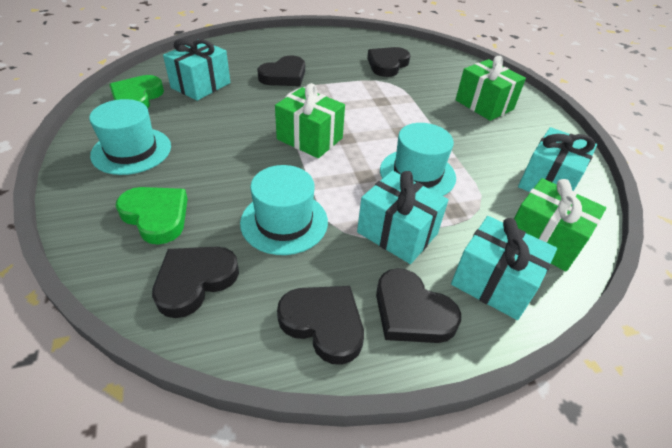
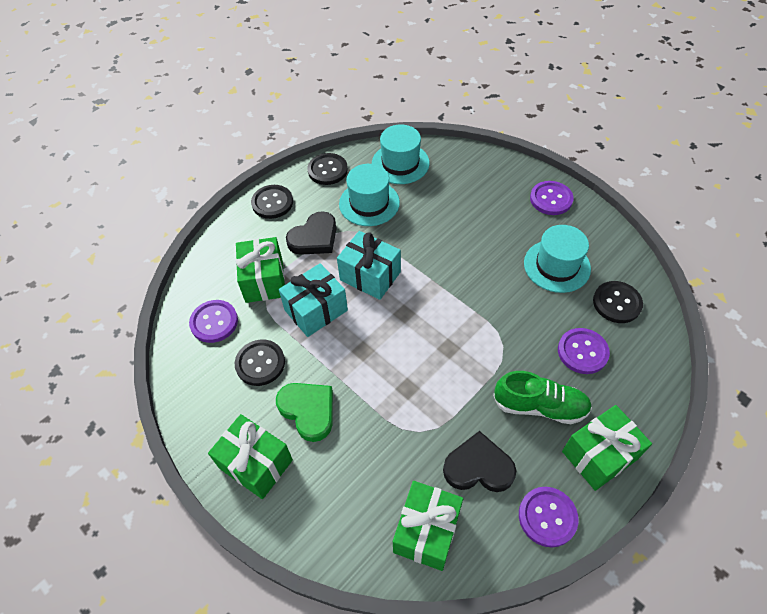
black button: 0 -> 4
black heart: 5 -> 2
green gift: 3 -> 4
green heart: 2 -> 1
green shoe: 0 -> 1
purple button: 0 -> 4
turquoise gift: 4 -> 2

